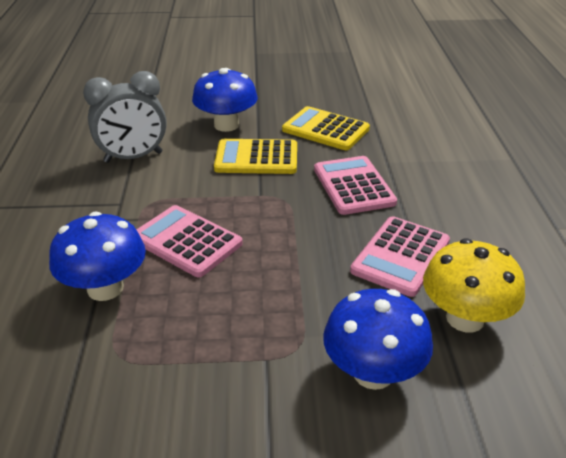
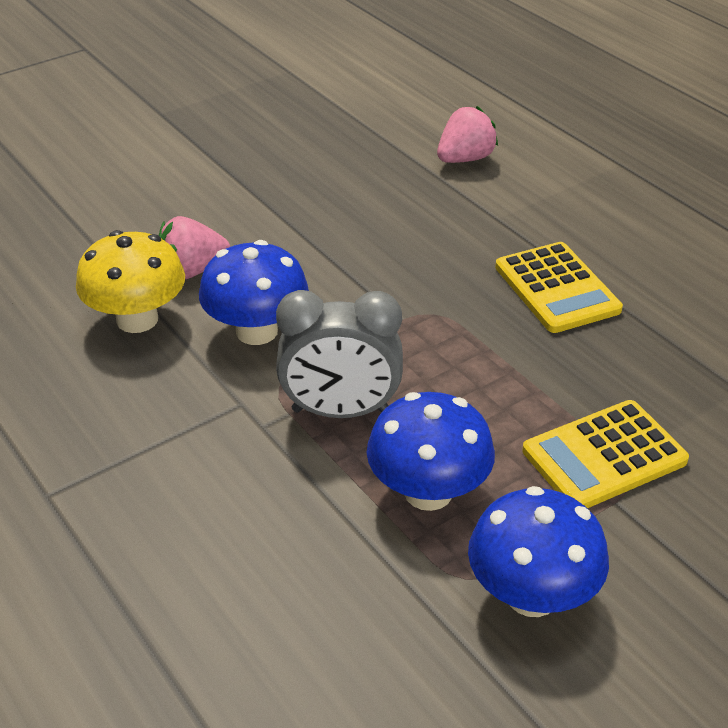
pink calculator: 3 -> 0
pink strawberry: 0 -> 2

